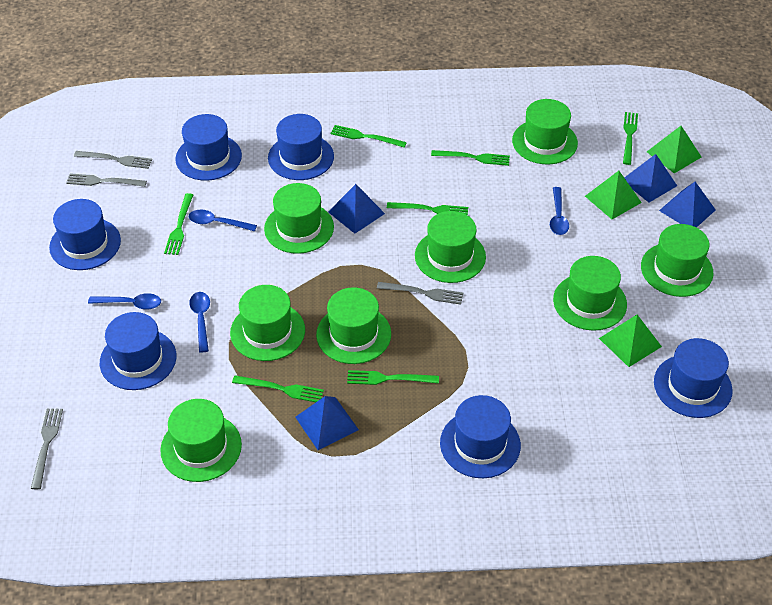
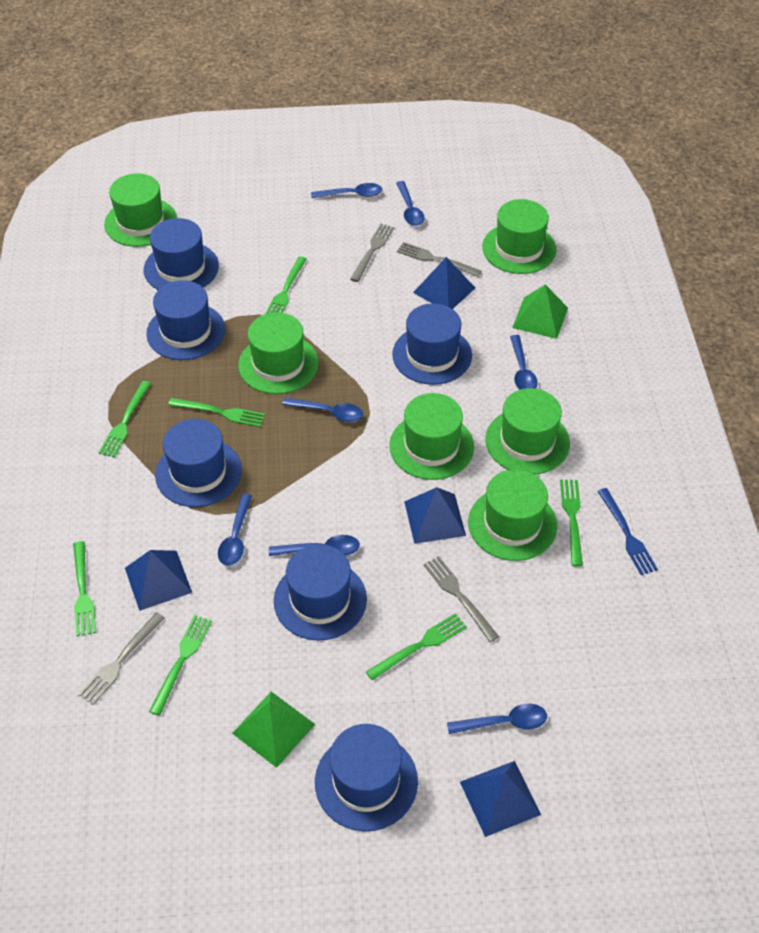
blue fork: 0 -> 1
blue spoon: 4 -> 7
green hat: 8 -> 6
green pyramid: 3 -> 2

